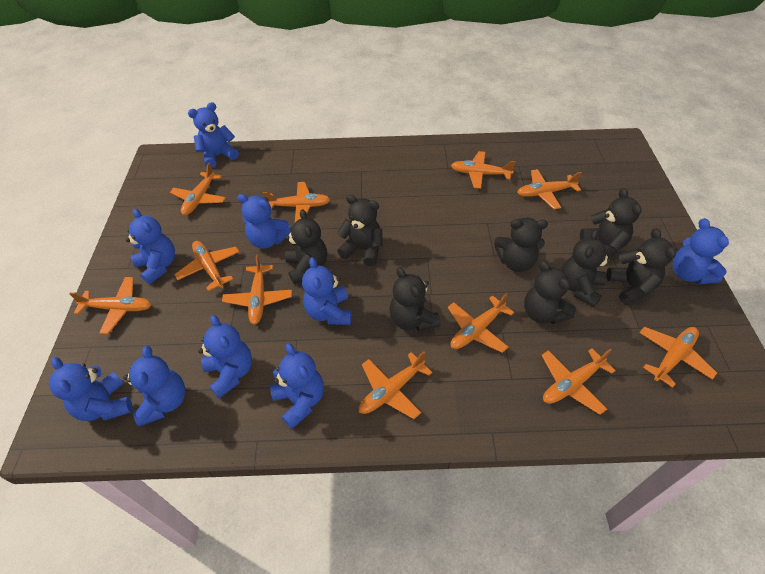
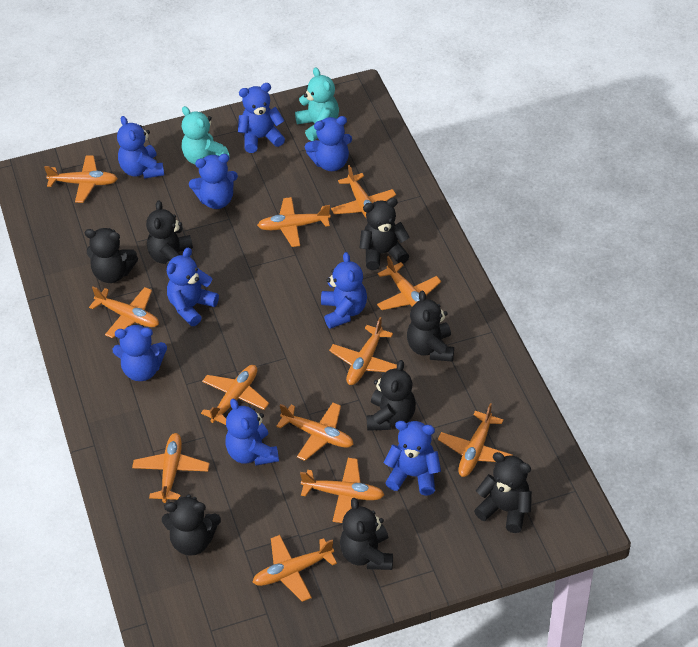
orange plane: 11 -> 12
turquoise teddy bear: 0 -> 2

